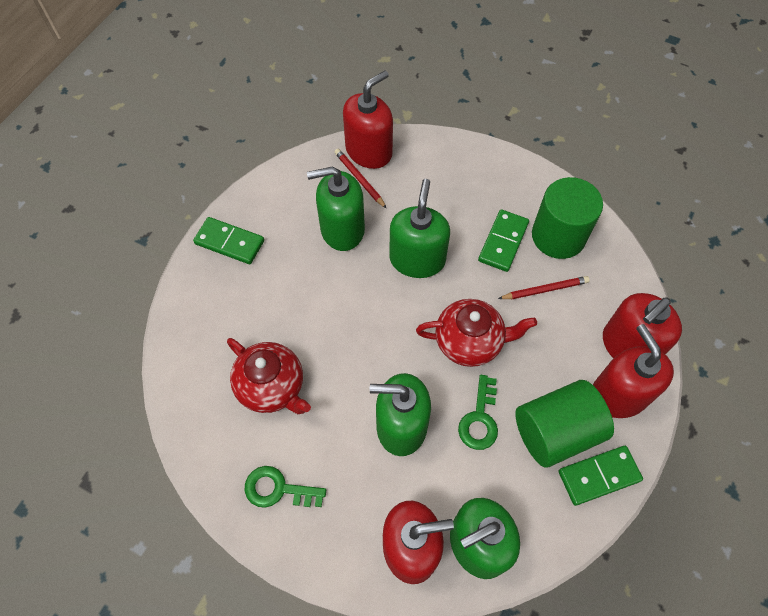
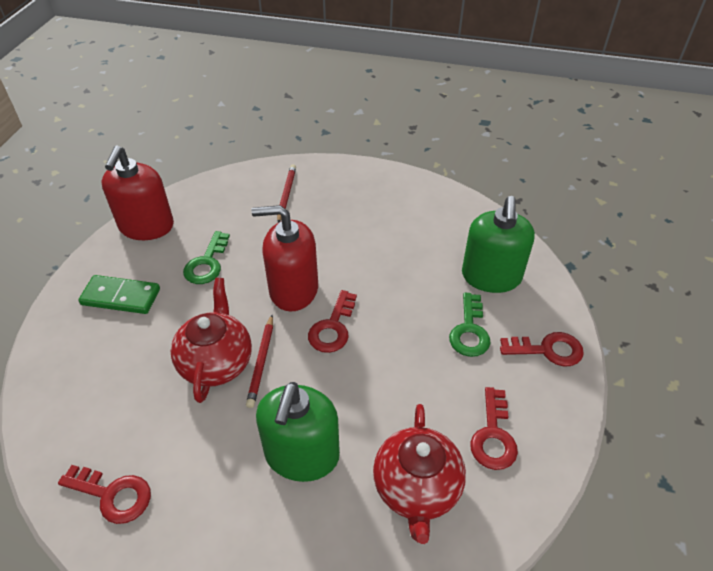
green cylinder: 2 -> 0
green domino: 3 -> 1
green soap dispenser: 4 -> 2
red key: 0 -> 4
red soap dispenser: 4 -> 2

